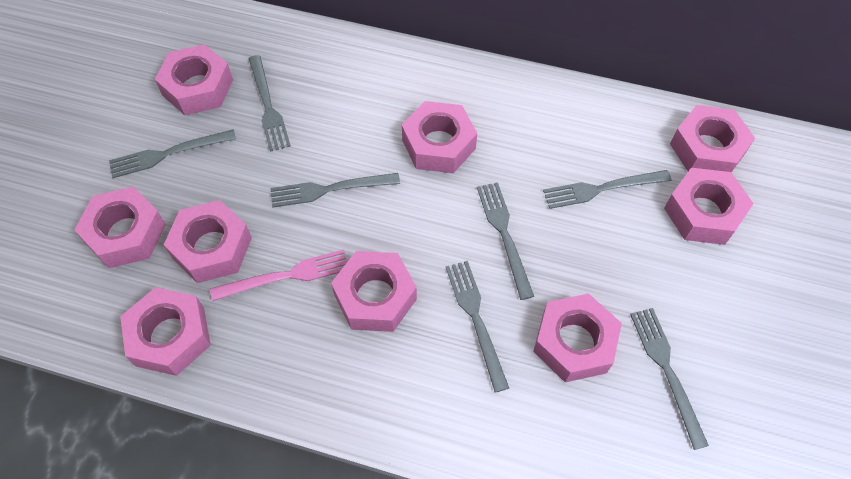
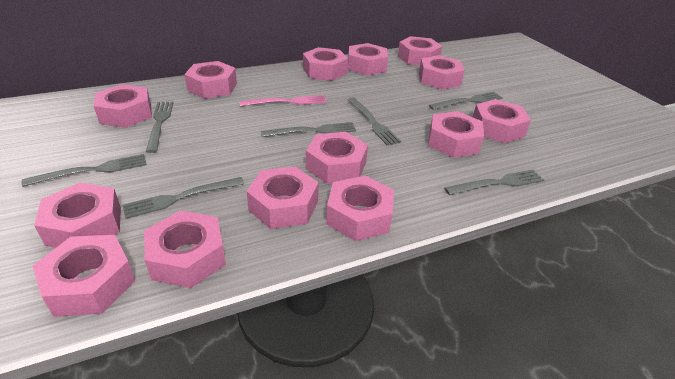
pink nut: 9 -> 14

